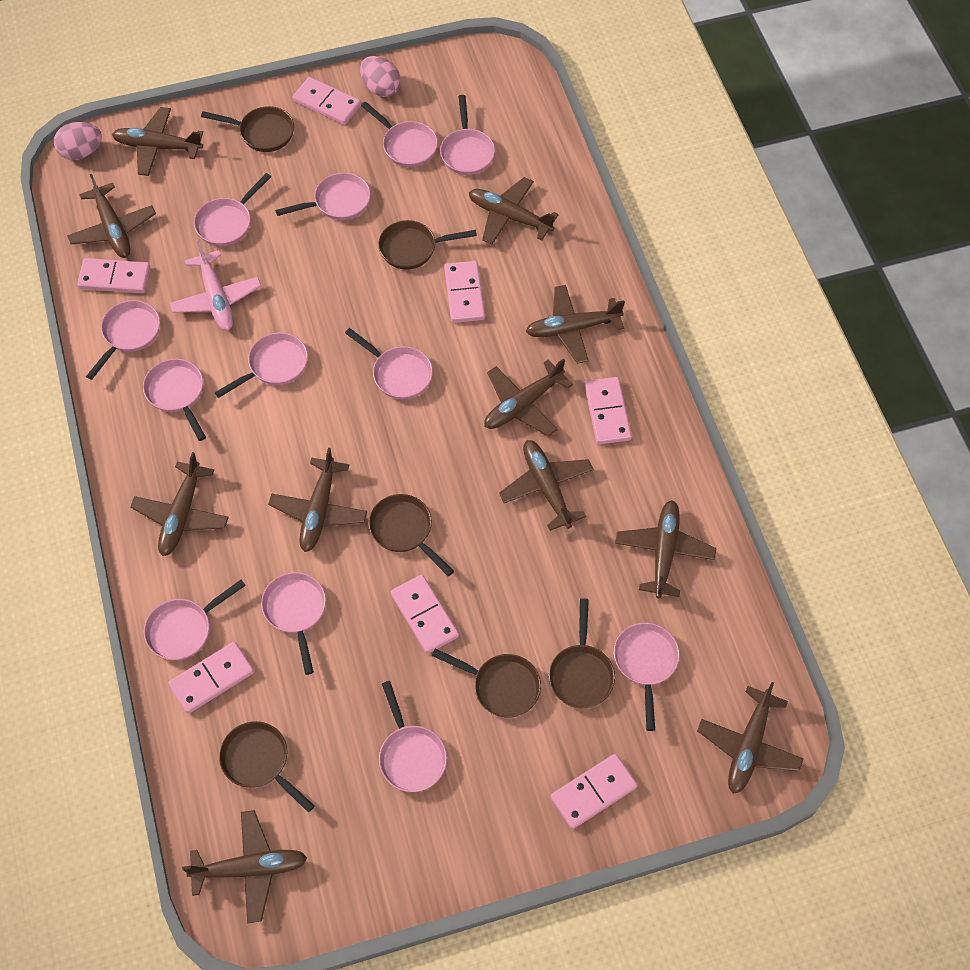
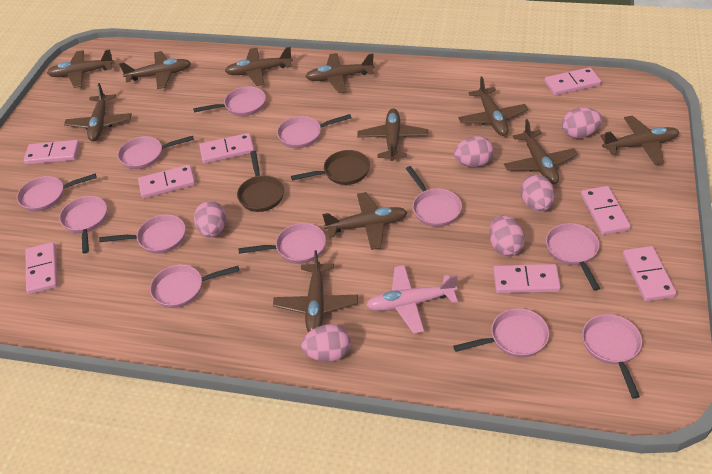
brown pan: 6 -> 2
pink domino: 7 -> 8
pink egg: 2 -> 6

